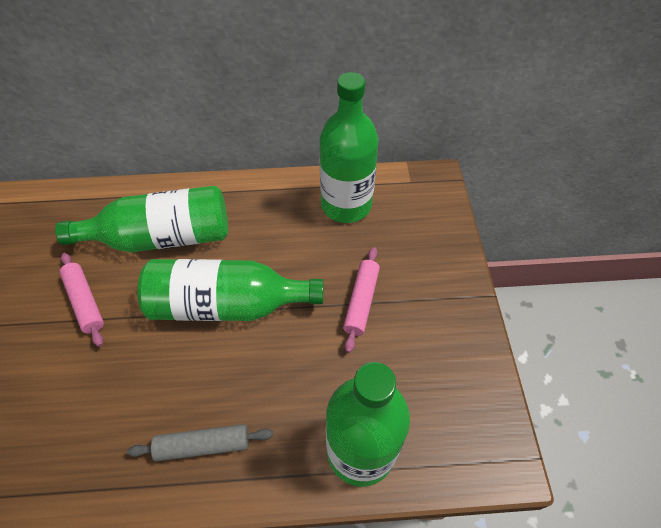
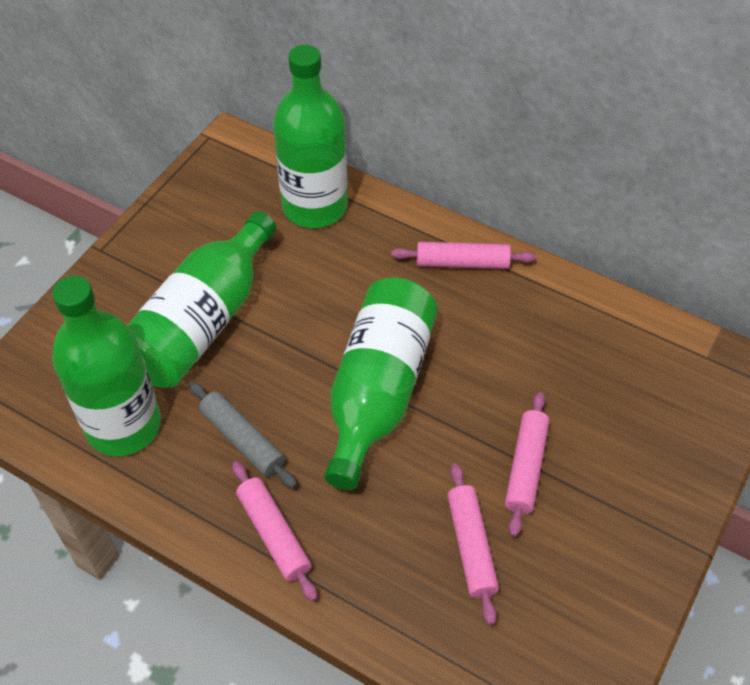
pink rolling pin: 2 -> 4

